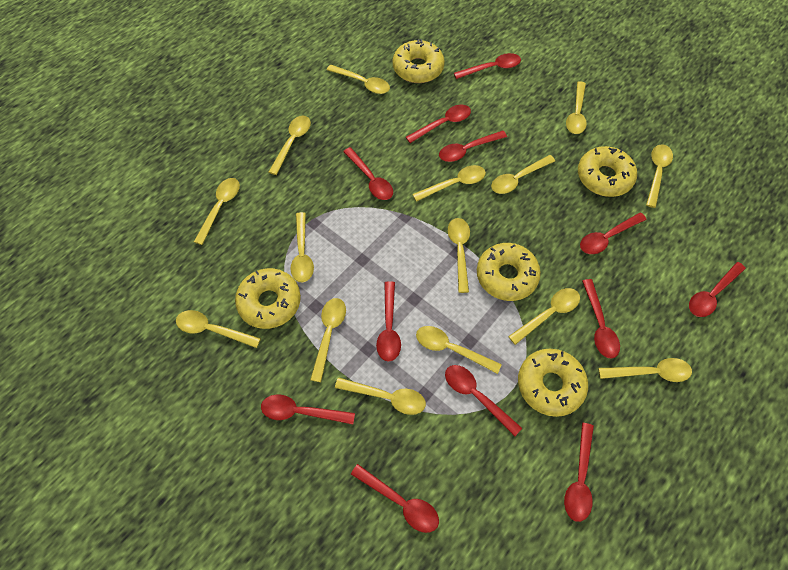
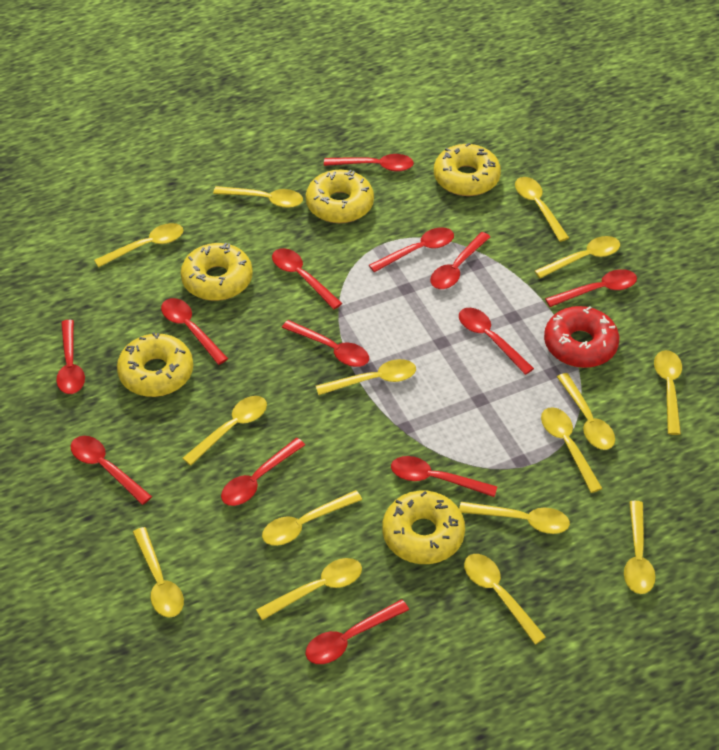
red donut: 0 -> 1
red spoon: 12 -> 13

